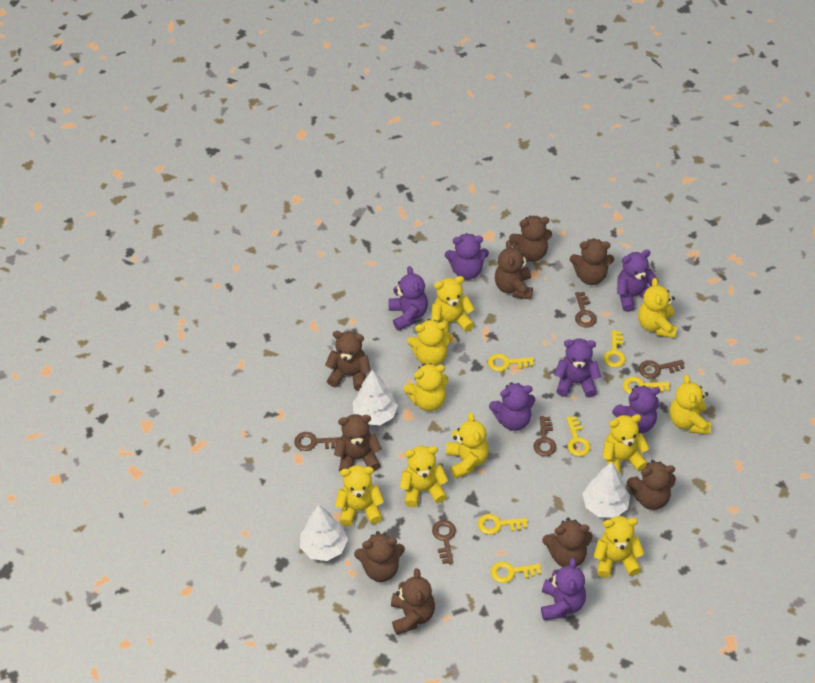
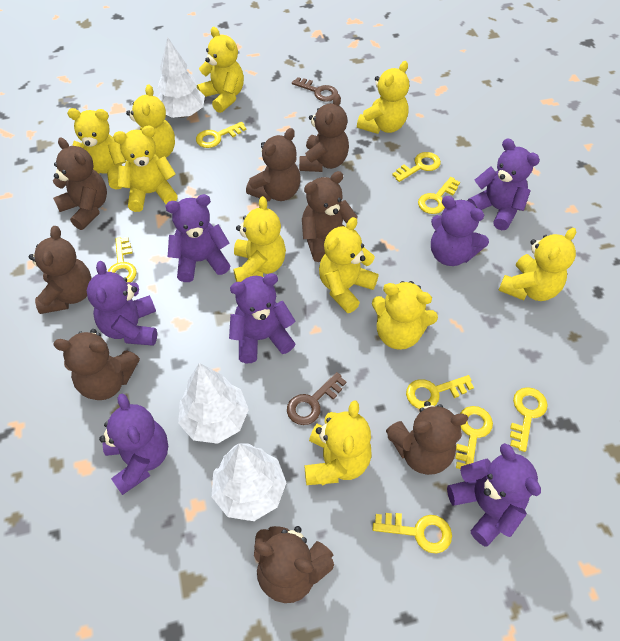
brown key: 5 -> 2
brown teddy bear: 9 -> 8
yellow key: 6 -> 8

